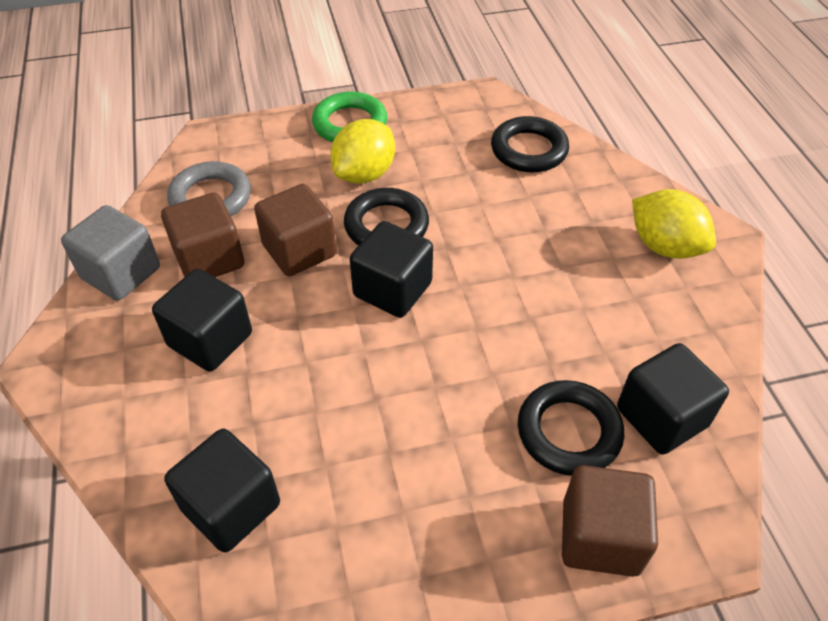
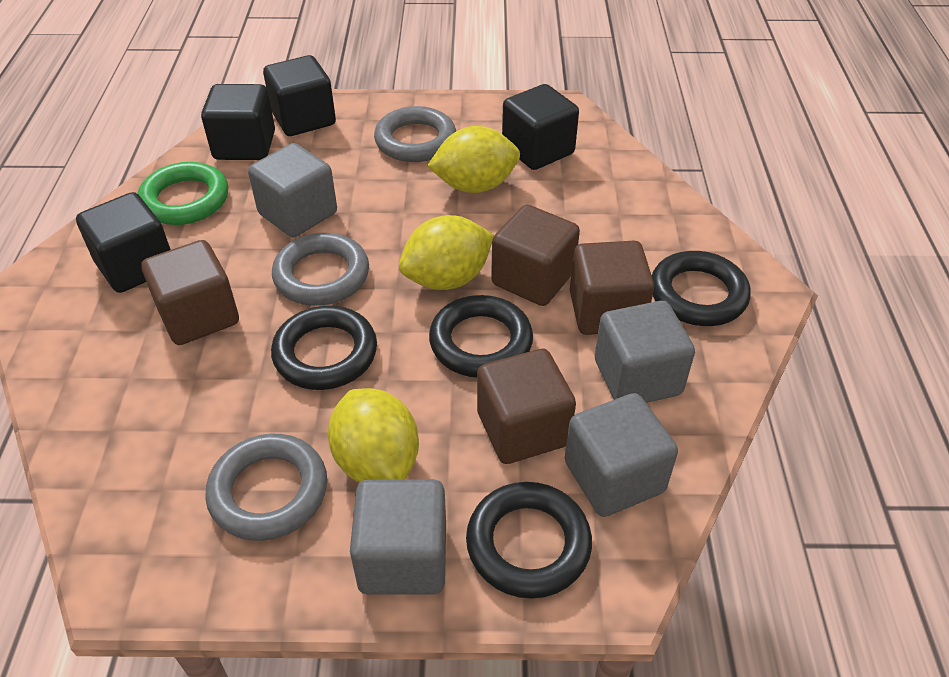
black ring: 3 -> 4
brown cube: 3 -> 4
grey cube: 1 -> 4
grey ring: 1 -> 3
yellow lemon: 2 -> 3

